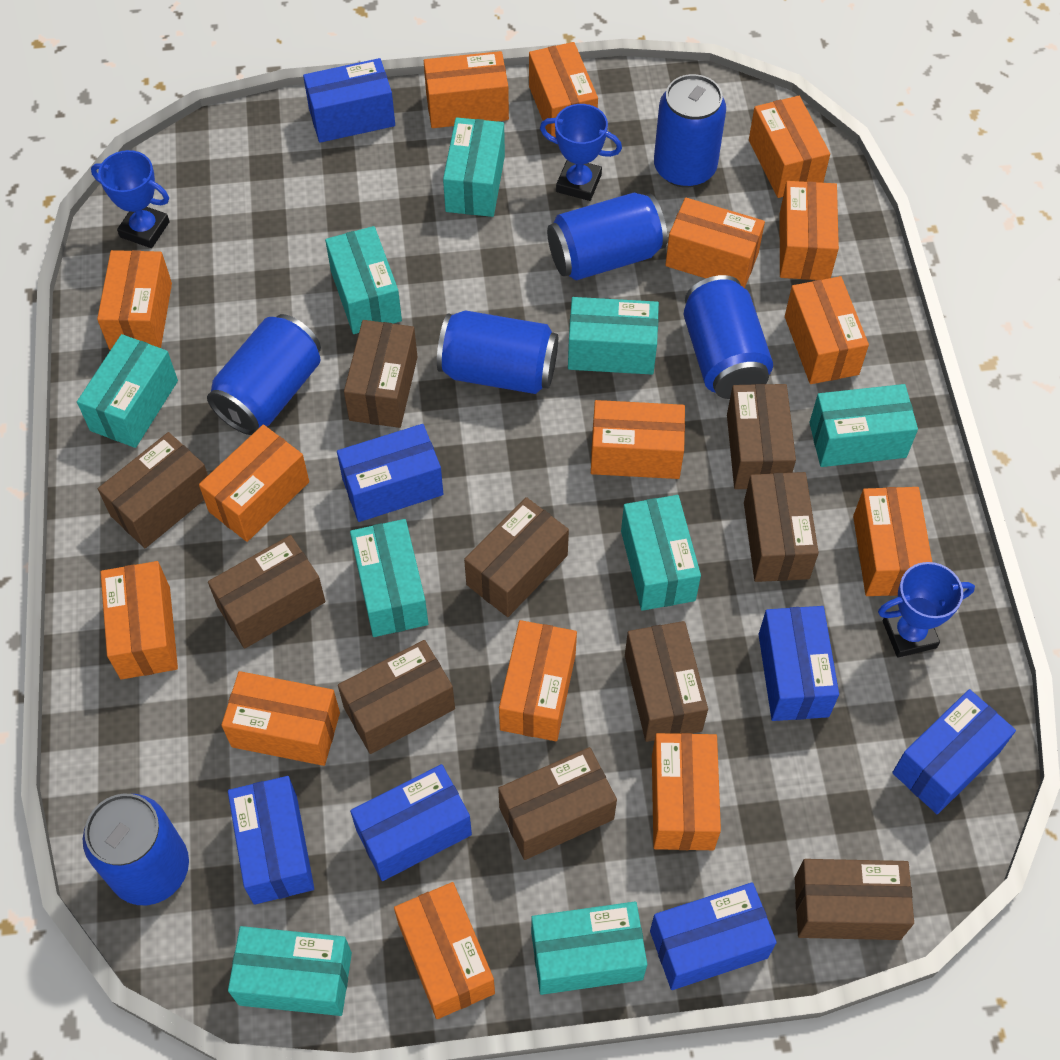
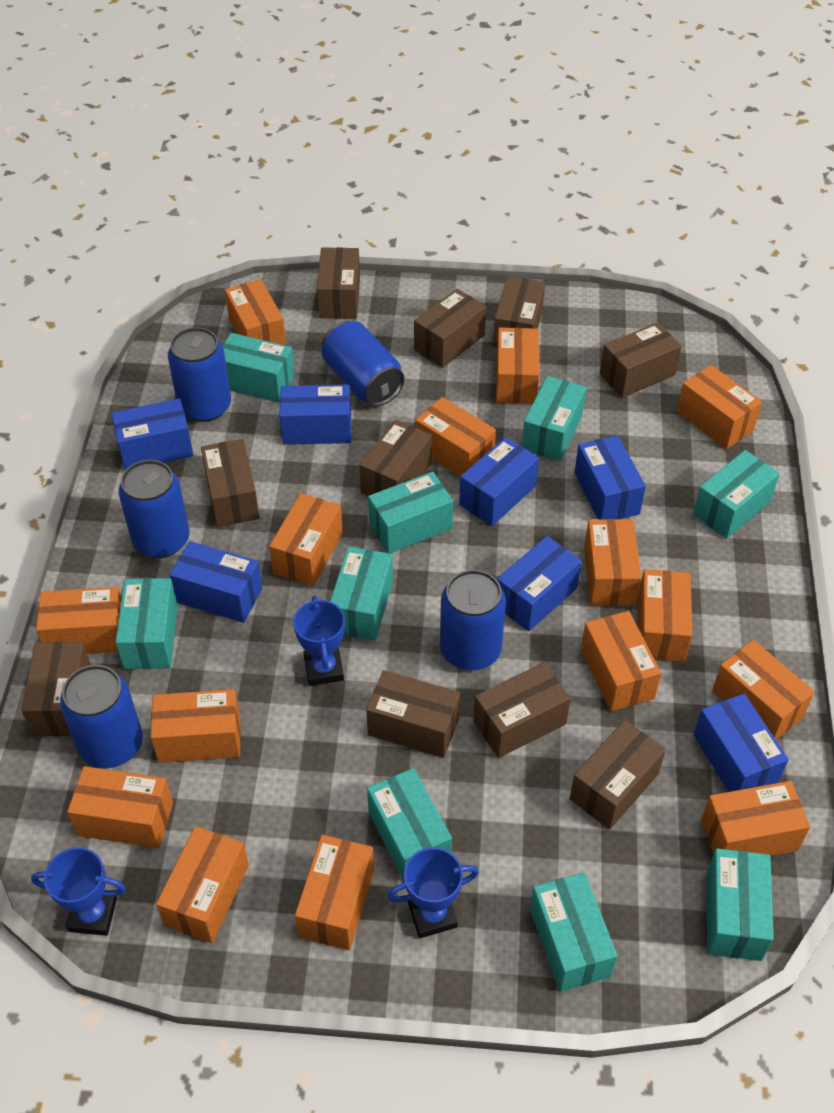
blue can: 6 -> 5

